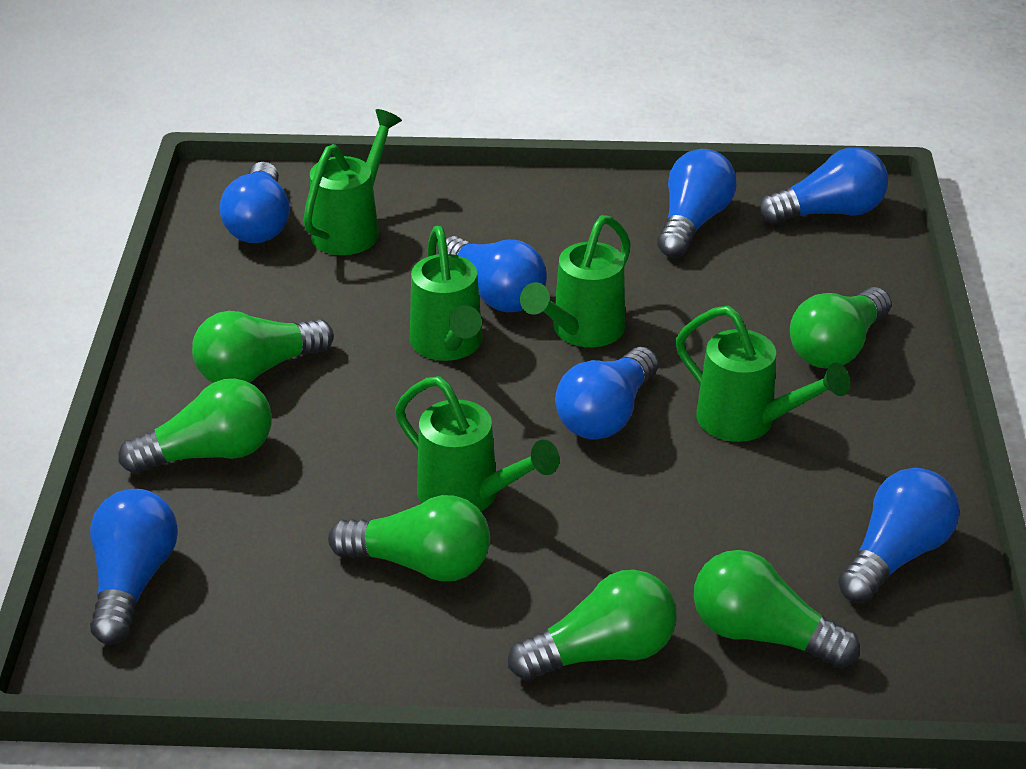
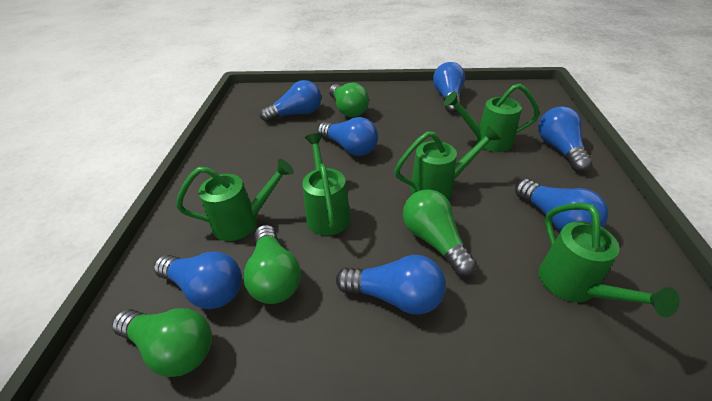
green light bulb: 6 -> 4

